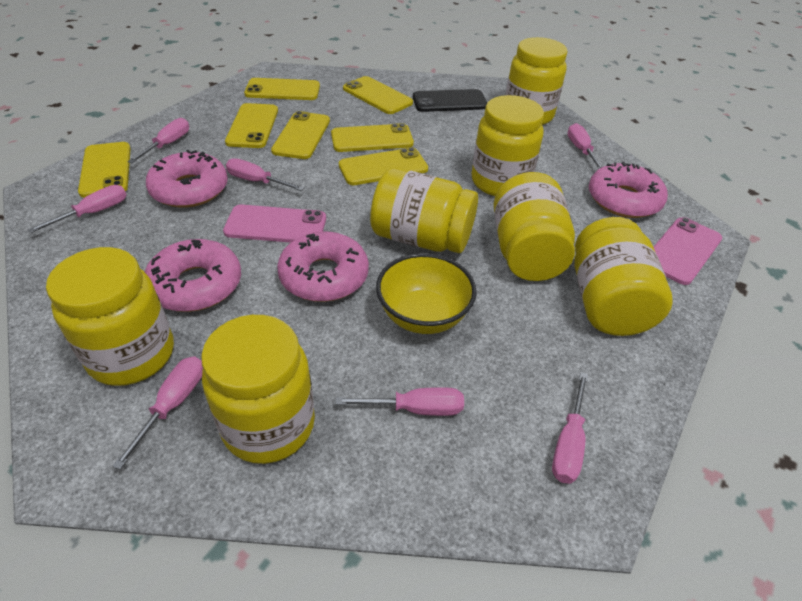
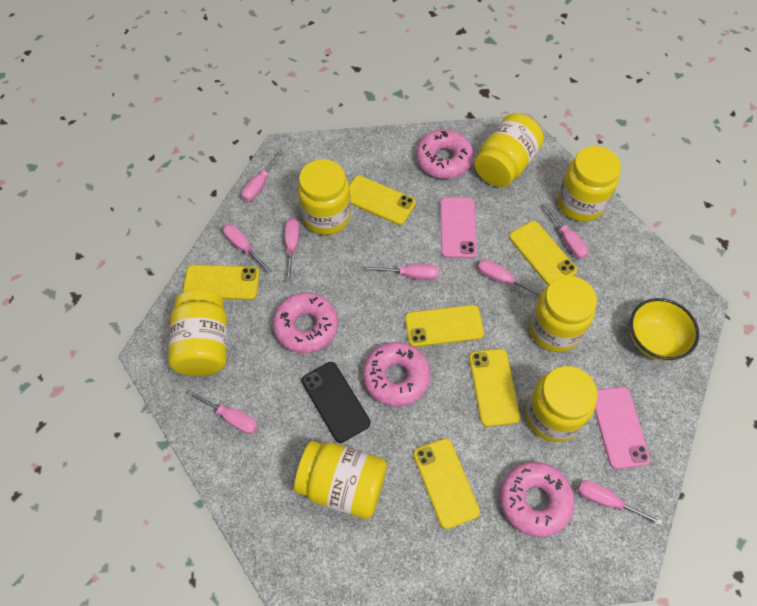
pink screwdriver: 7 -> 8
yellow phone: 7 -> 6

